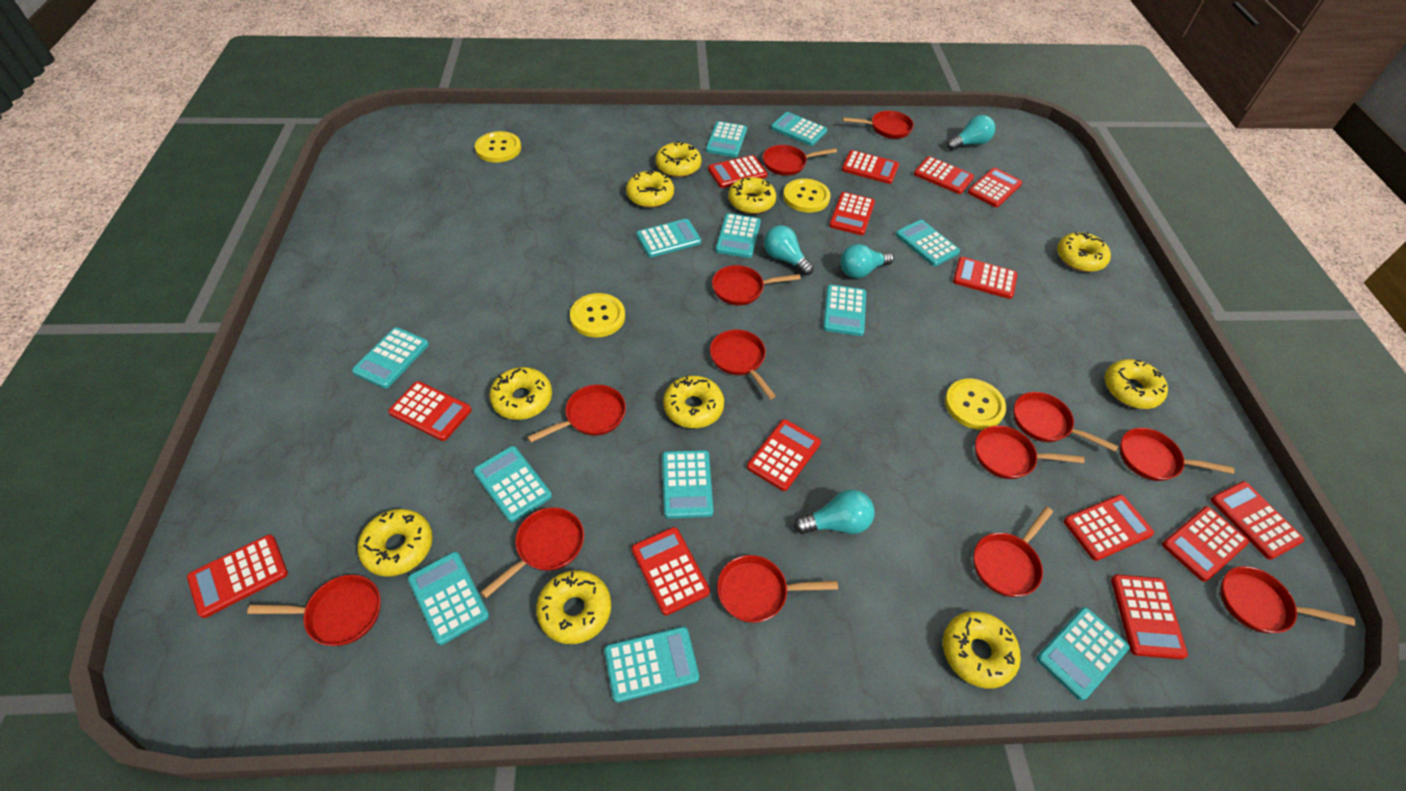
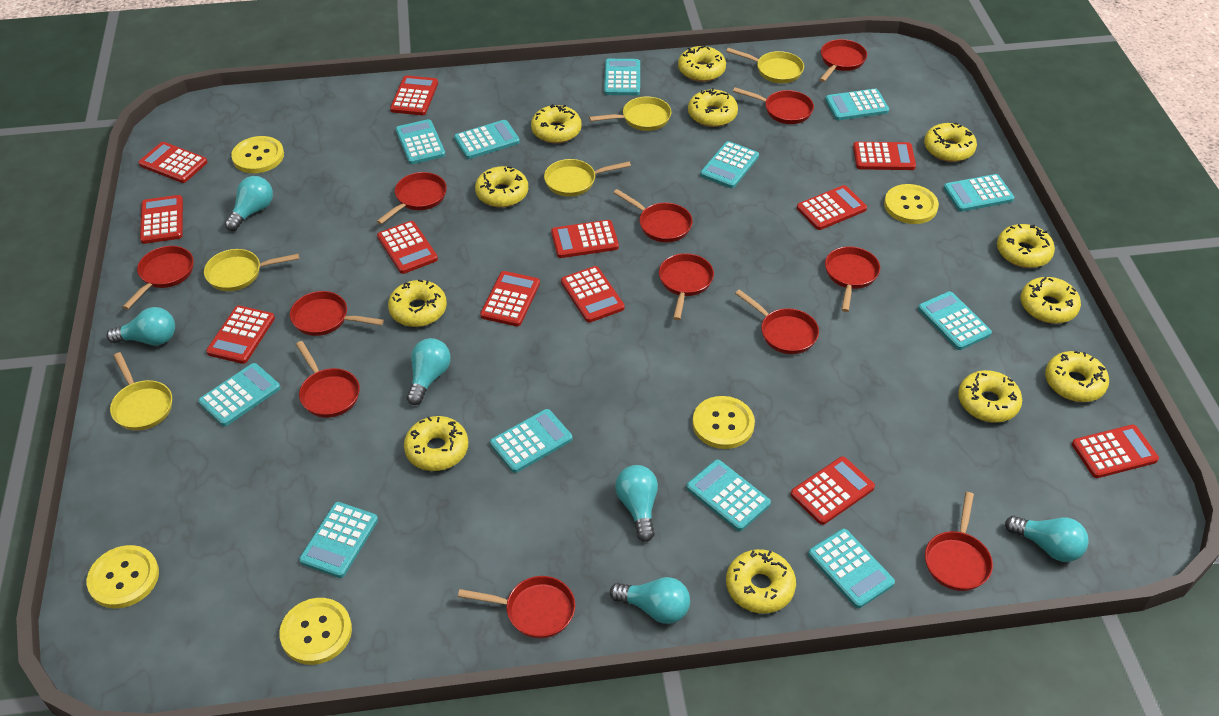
red calculator: 14 -> 12
red pan: 13 -> 12
turquoise light bulb: 4 -> 6
yellow button: 4 -> 5
yellow donut: 10 -> 12
yellow pan: 0 -> 5

